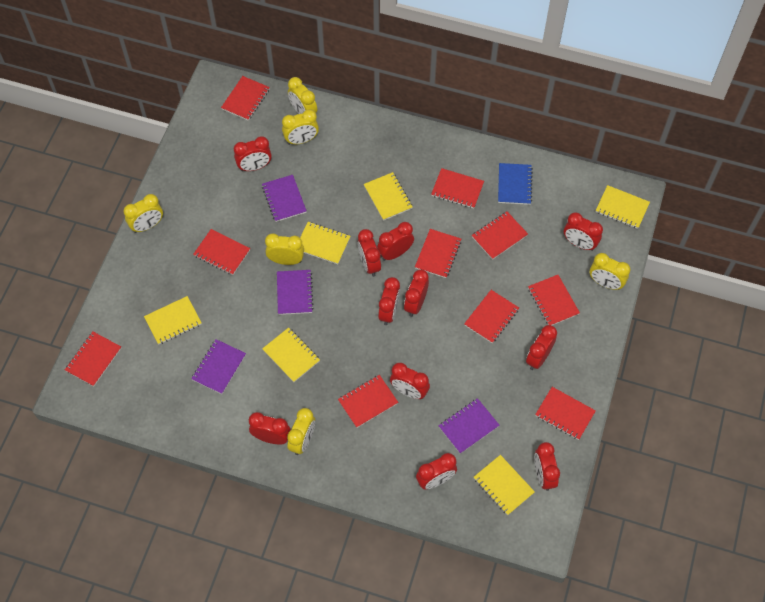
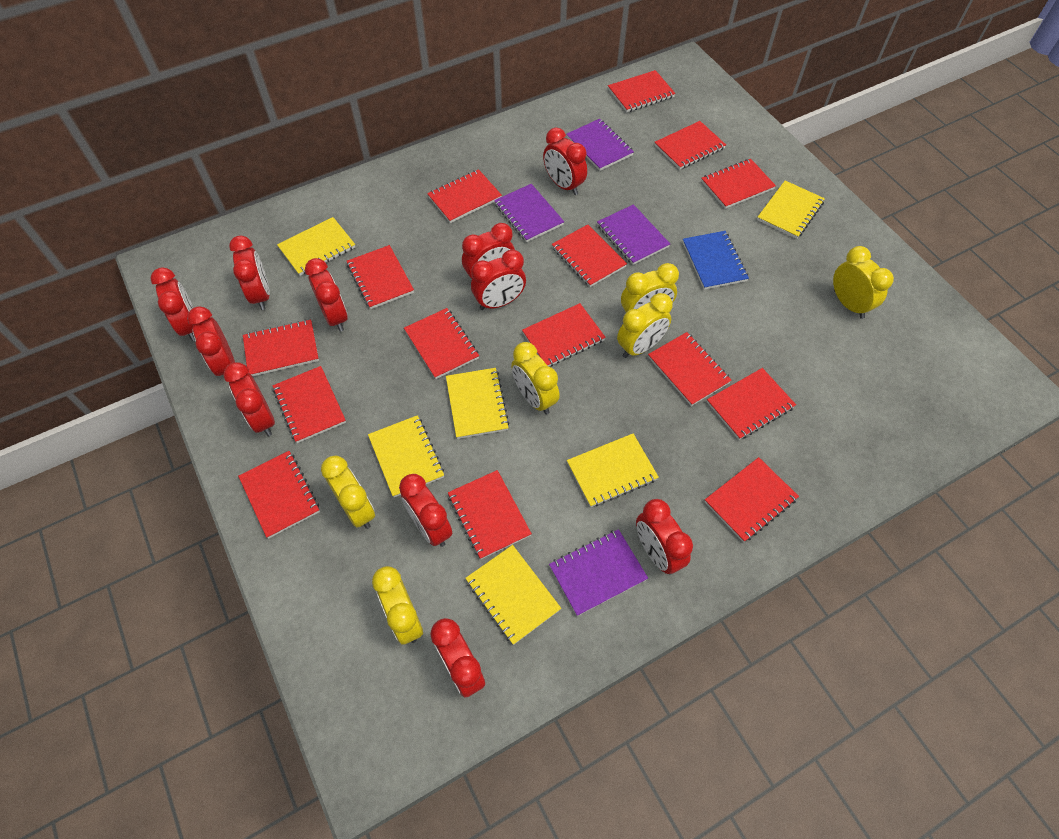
red notebook: 10 -> 15

